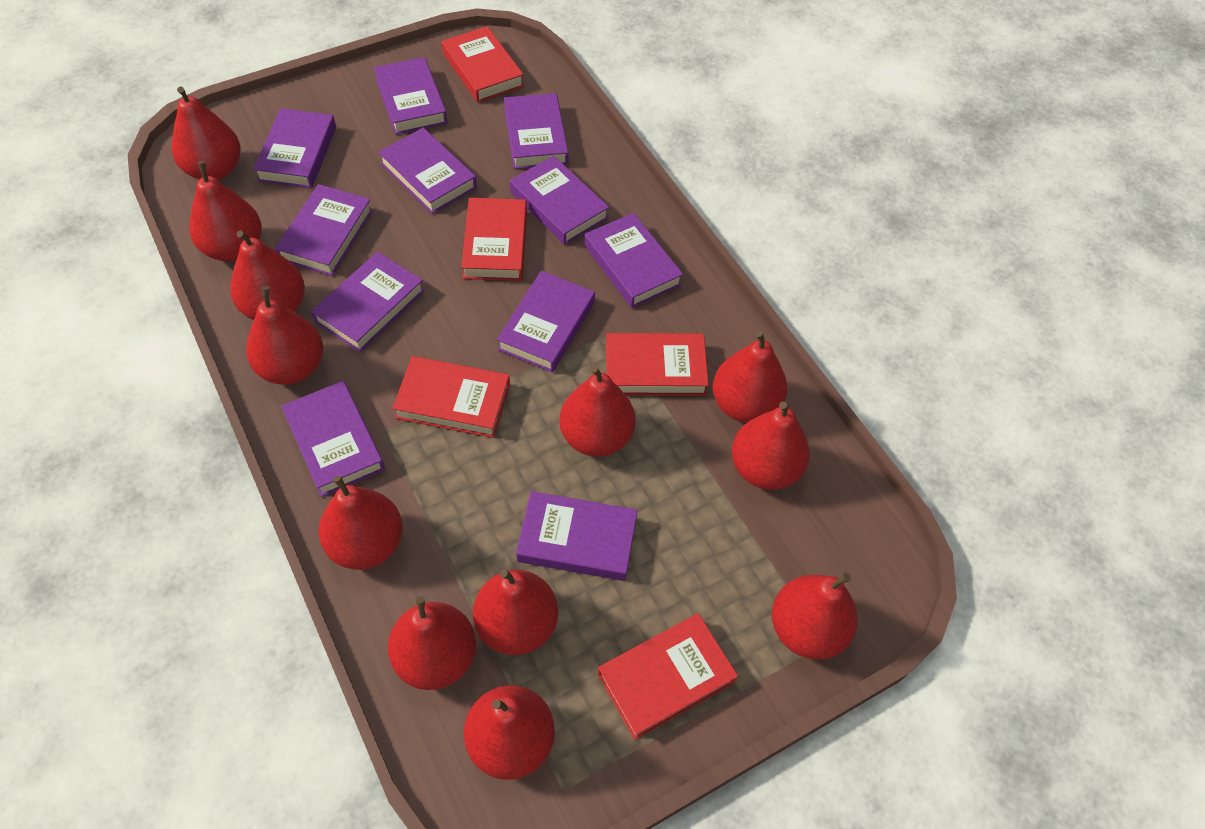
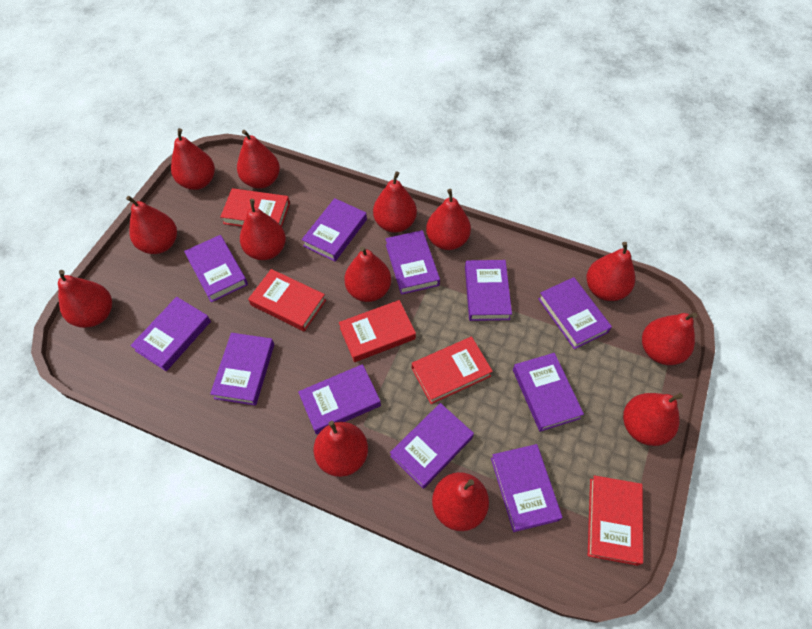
red pear: 12 -> 13

